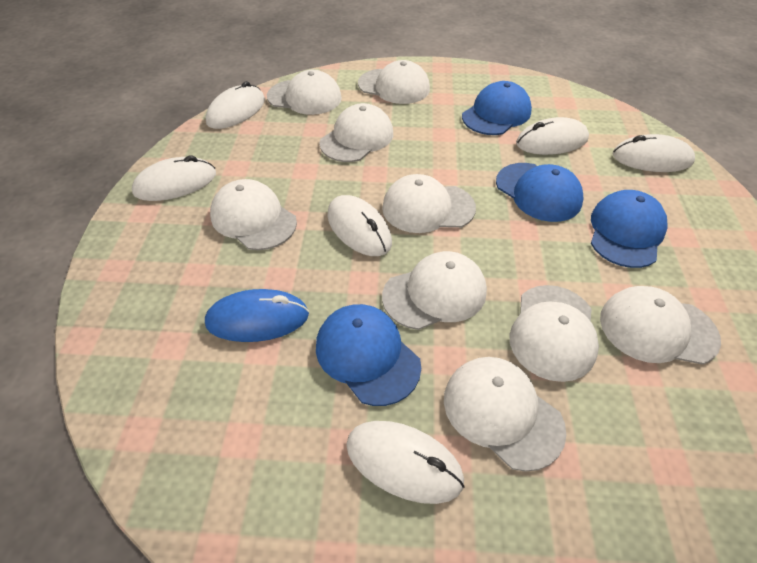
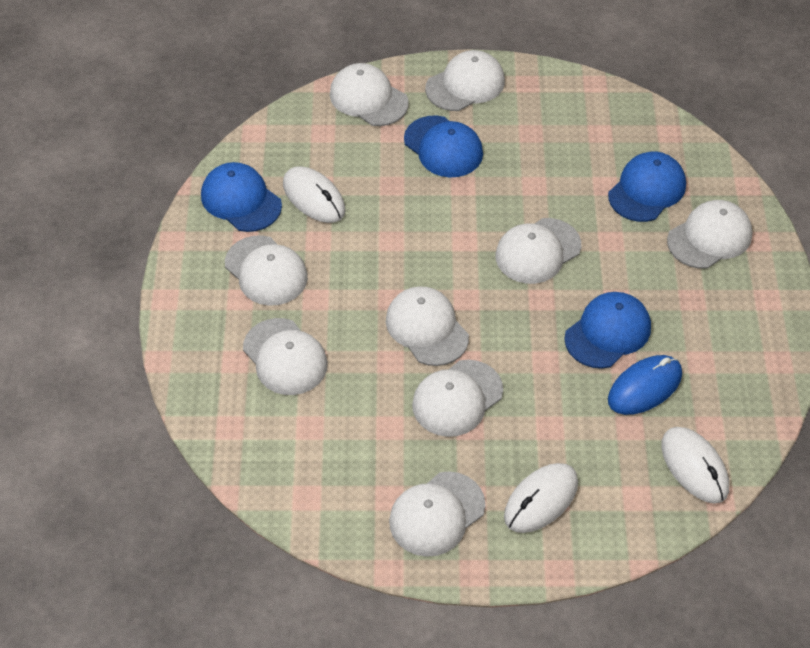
white mouse: 6 -> 3

